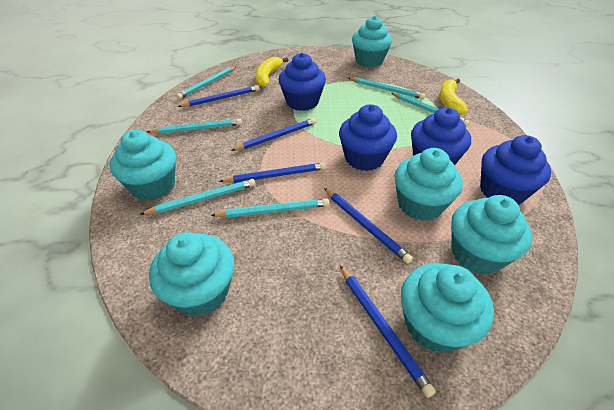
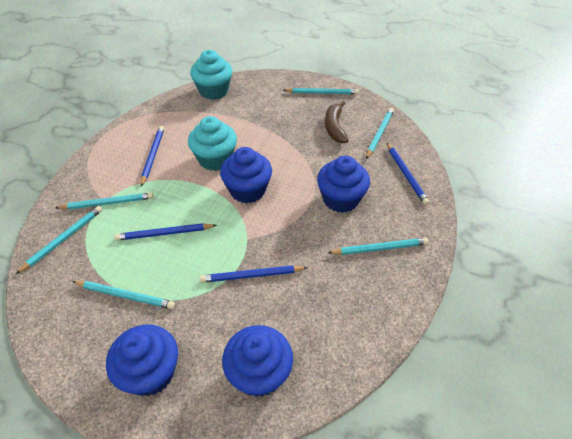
blue pencil: 5 -> 4
brown banana: 0 -> 1
turquoise cupcake: 6 -> 2
yellow banana: 2 -> 0

